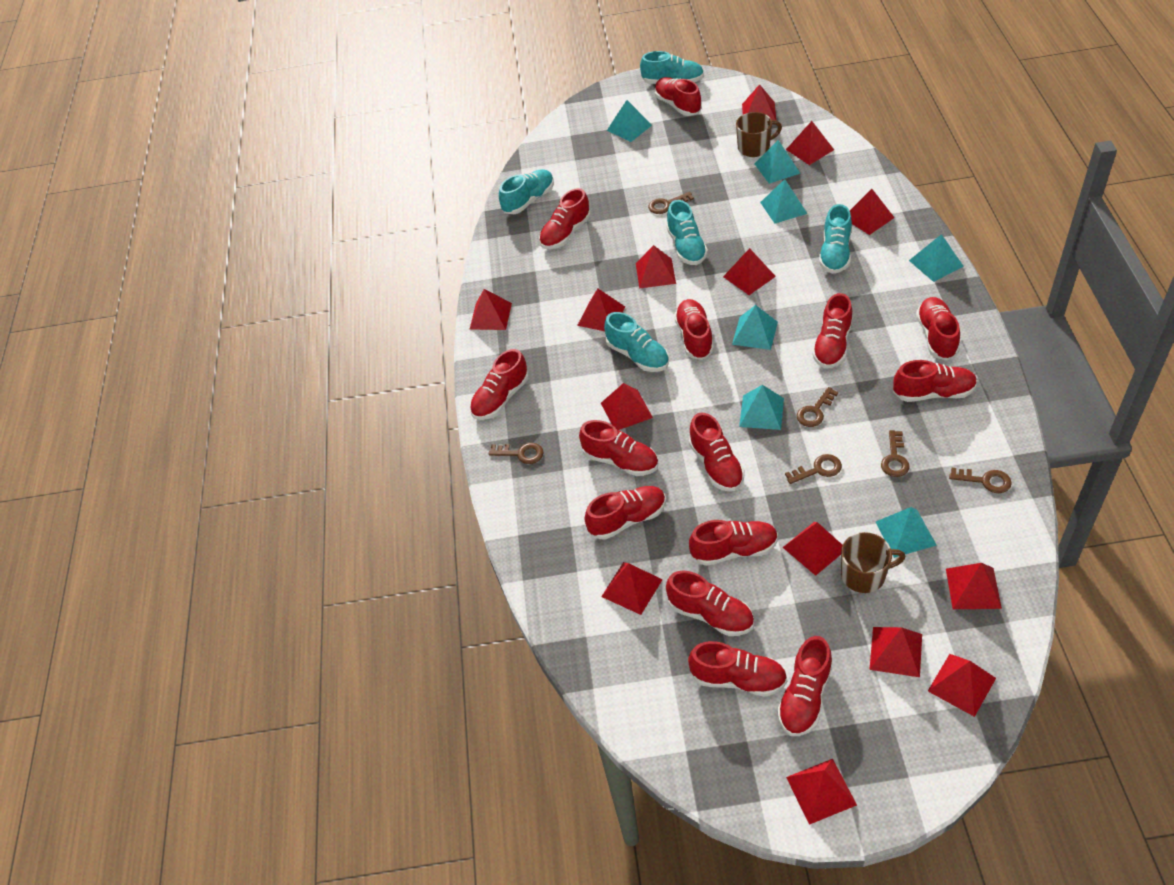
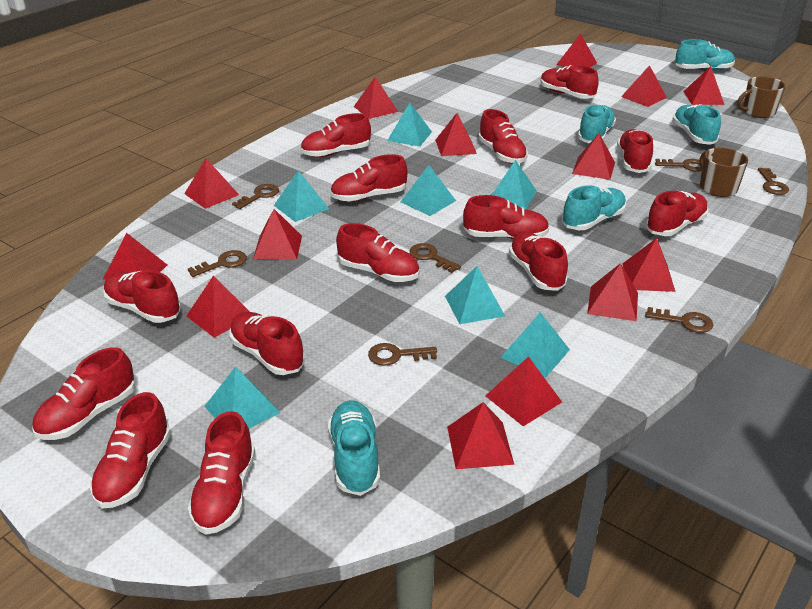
brown key: 6 -> 7

